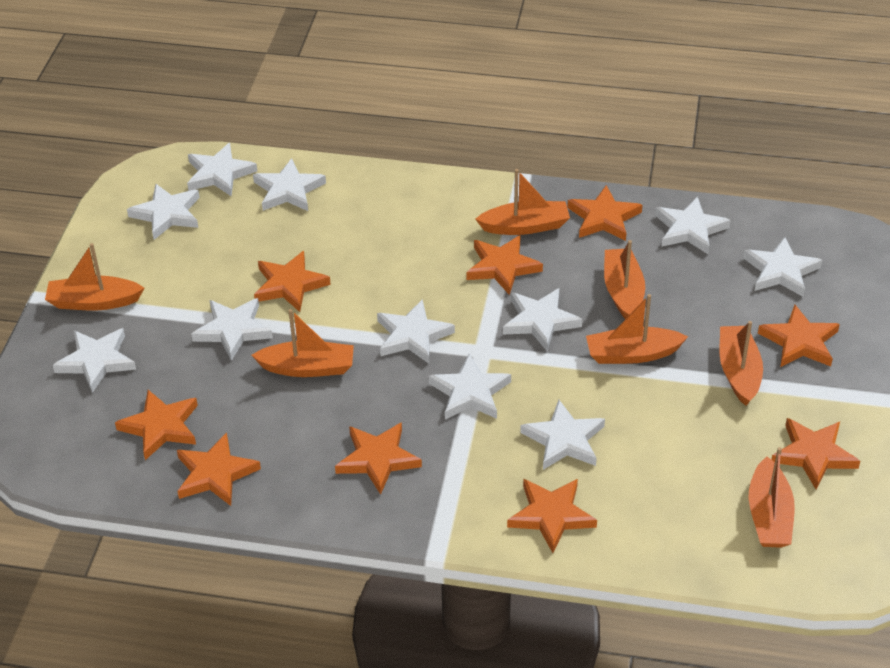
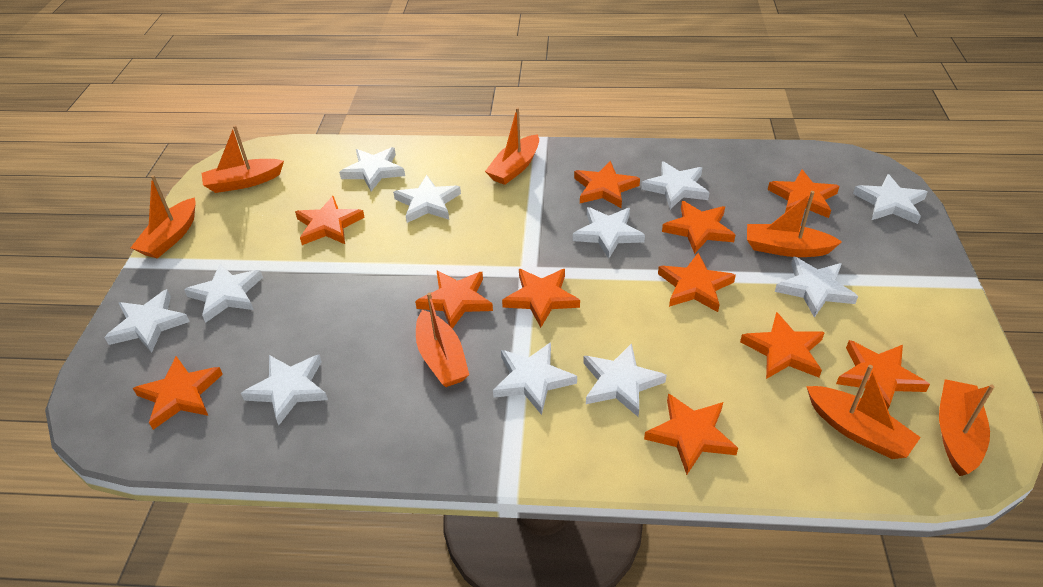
orange star: 9 -> 11

